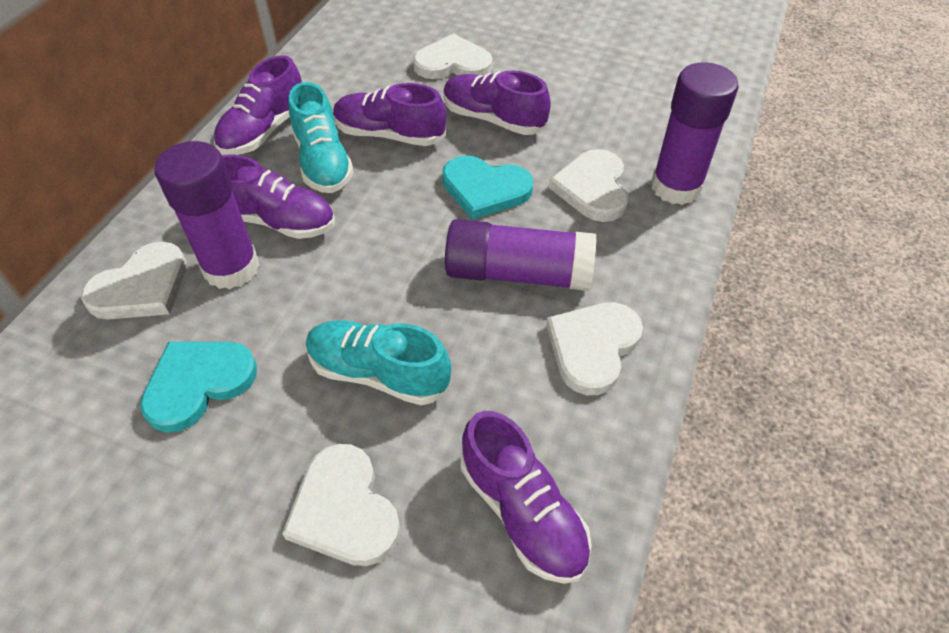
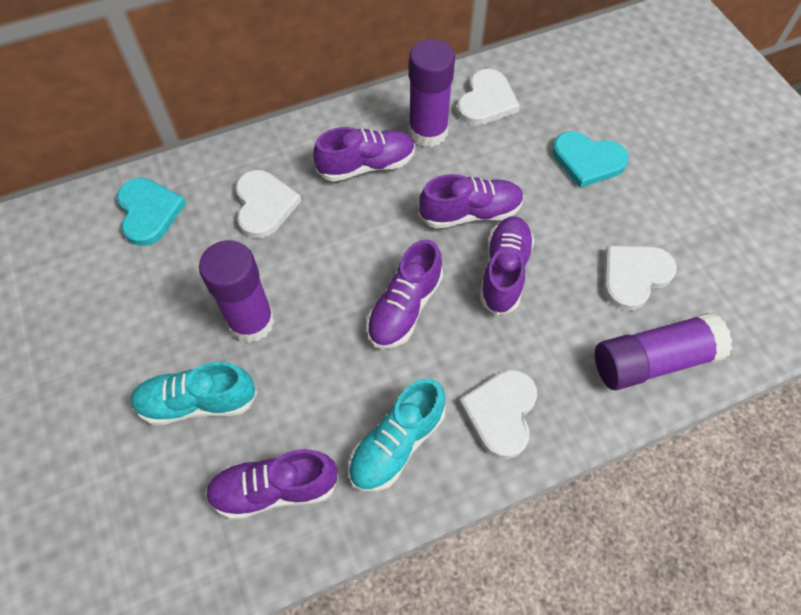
white heart: 5 -> 4

